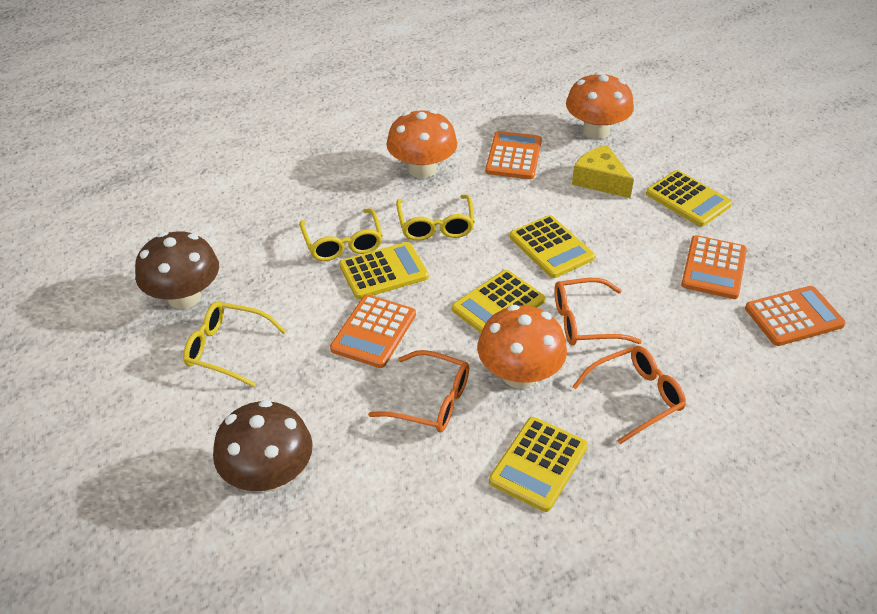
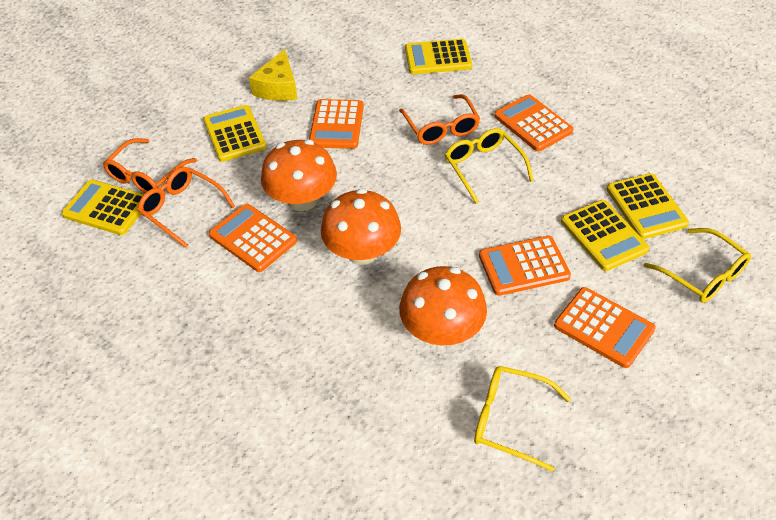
brown mushroom: 2 -> 0
orange calculator: 4 -> 5

